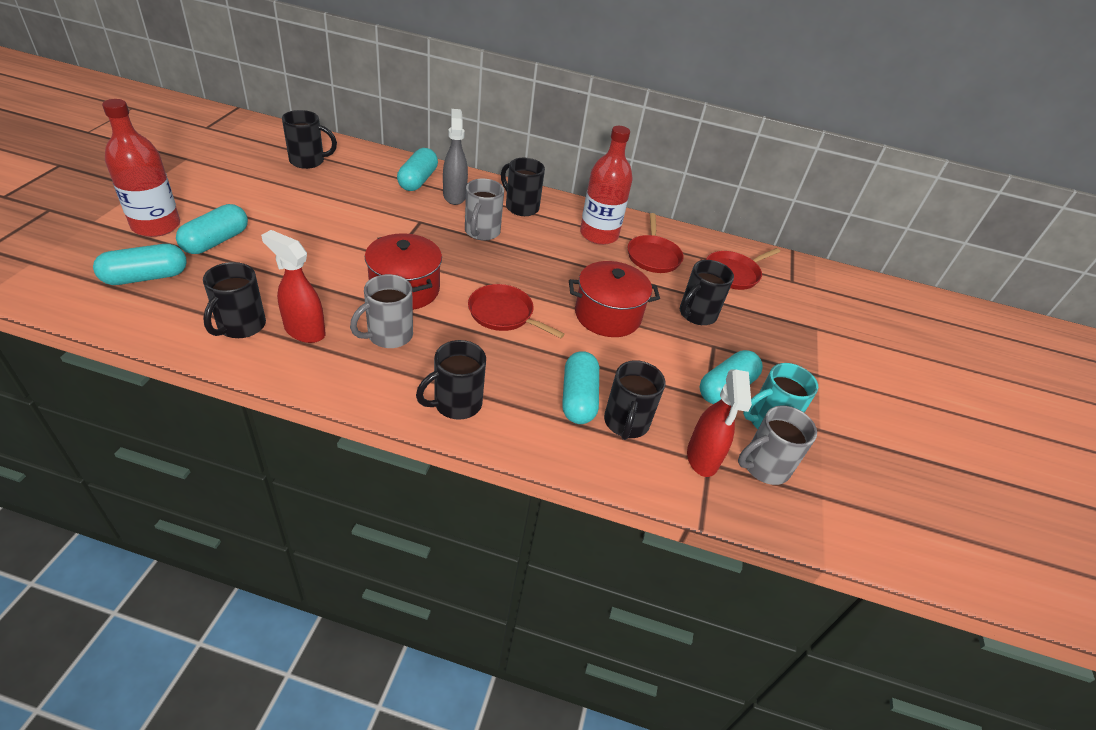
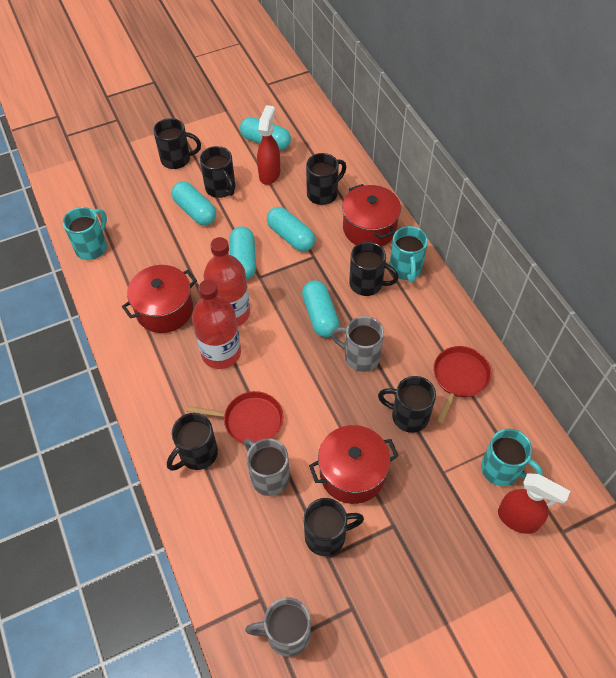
black mug: 6 -> 7
grey spray bottle: 1 -> 0
red pan: 3 -> 2
red pot: 2 -> 3
turquoise mug: 1 -> 3

